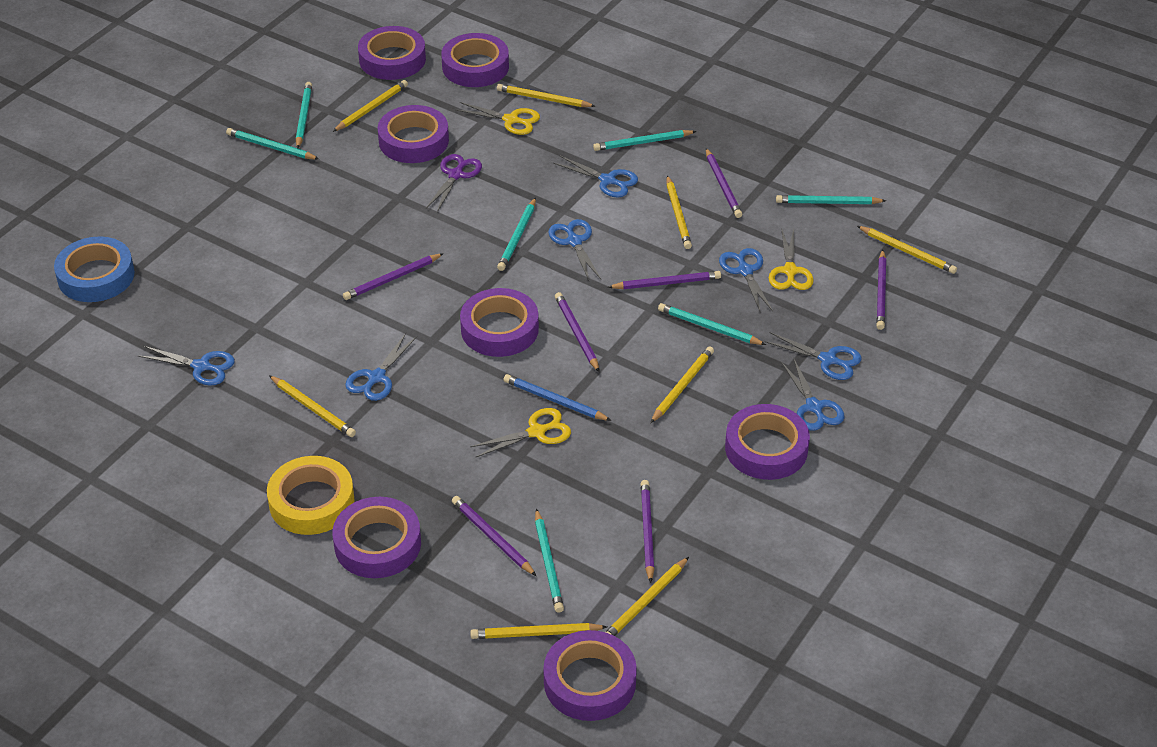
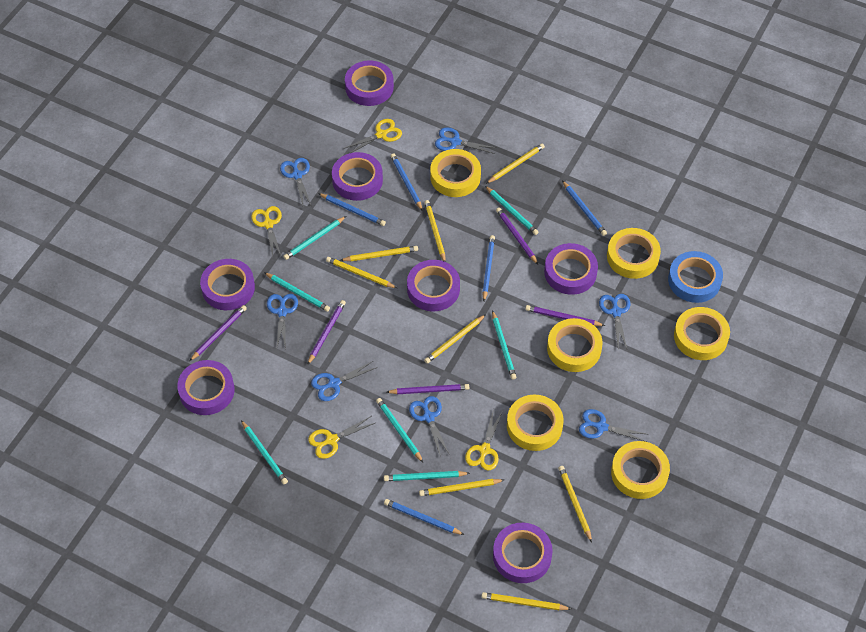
blue pencil: 1 -> 5
purple pencil: 7 -> 5
purple scissors: 1 -> 0
yellow scissors: 3 -> 4
yellow tape: 1 -> 6

